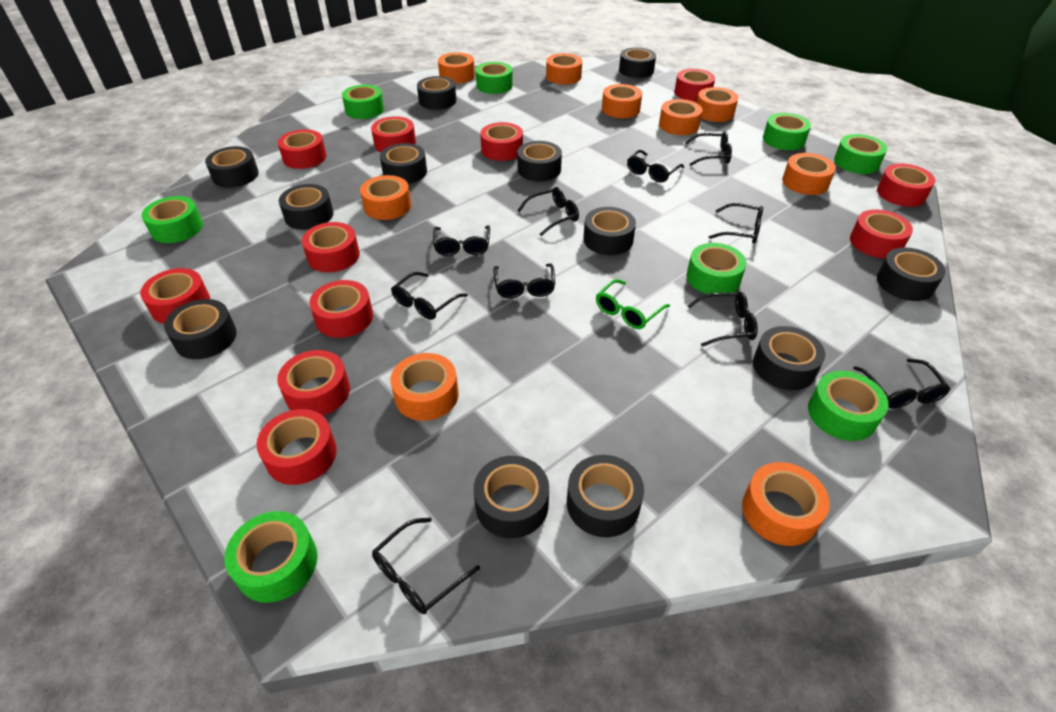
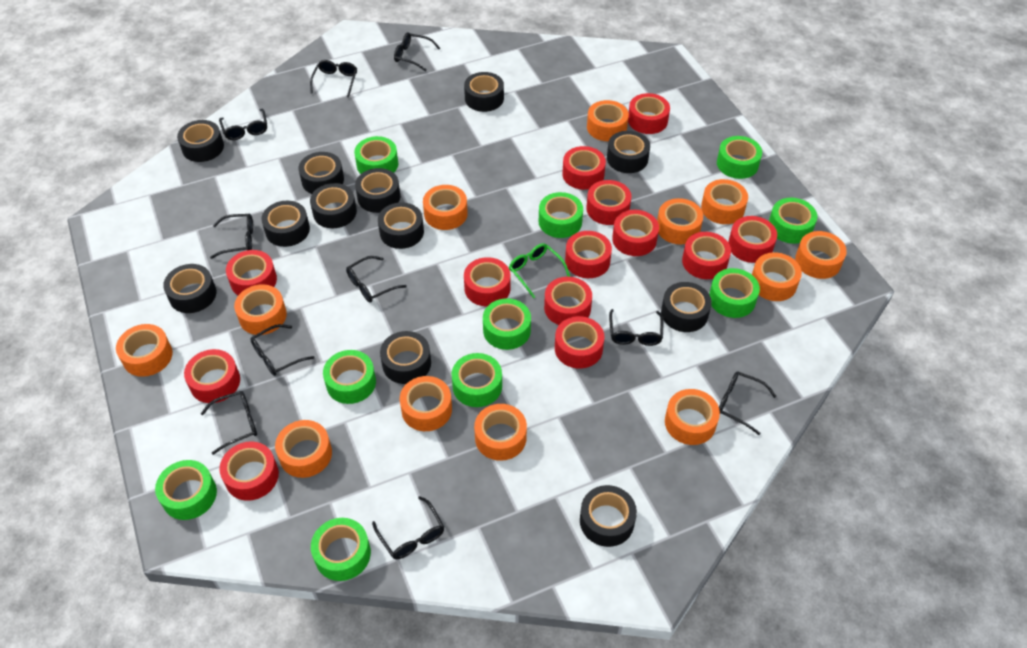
green tape: 8 -> 10
orange tape: 9 -> 12
red tape: 11 -> 13

